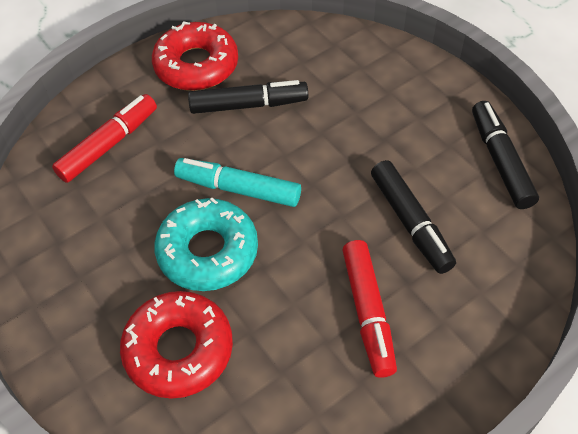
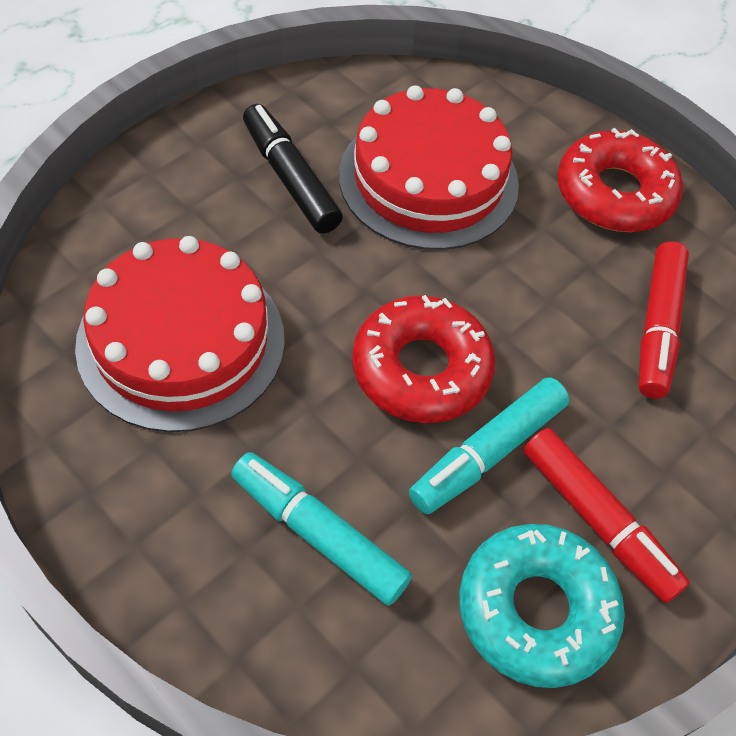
black marker: 3 -> 1
red cake: 0 -> 2
turquoise marker: 1 -> 2

